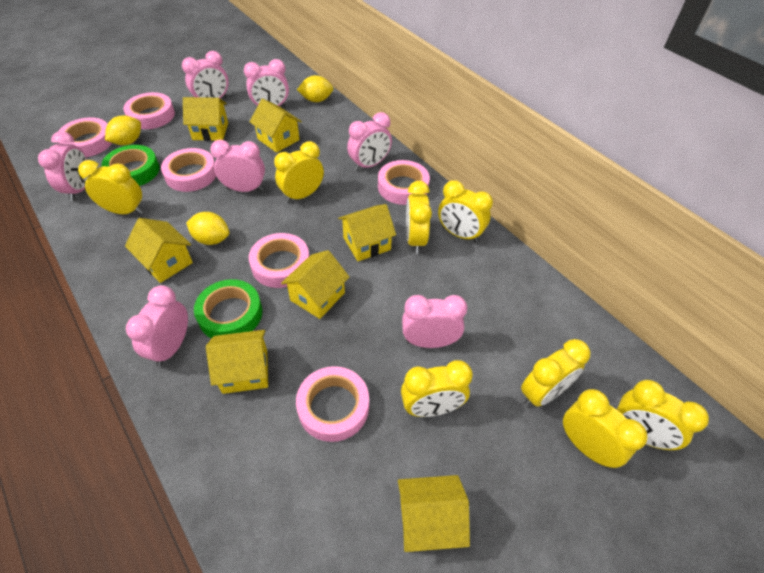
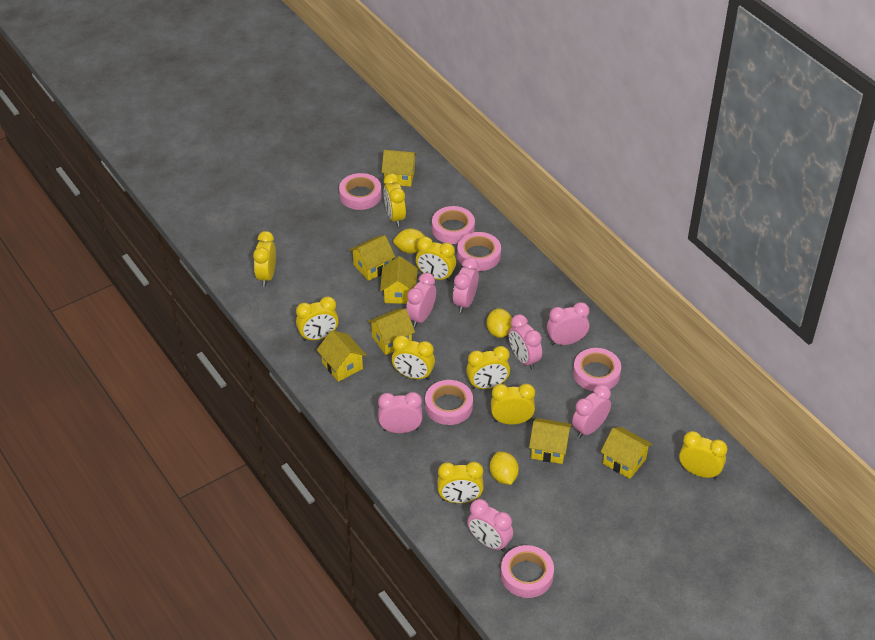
green tape: 2 -> 0
yellow clock: 8 -> 9

